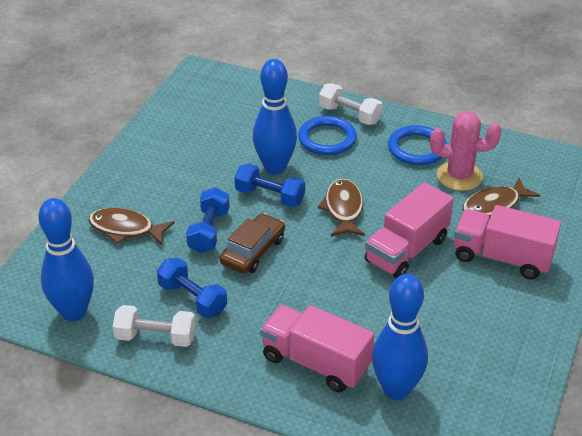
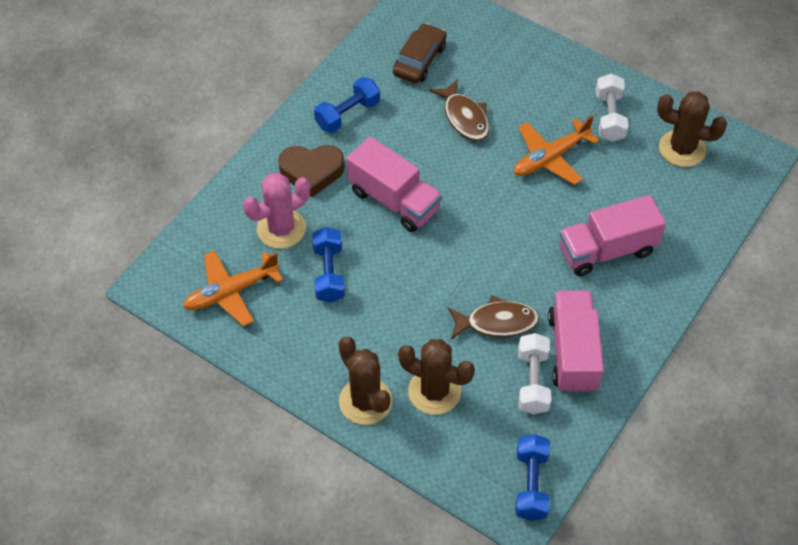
blue bowling pin: 3 -> 0
blue ring: 2 -> 0
brown cactus: 0 -> 3
brown fish: 3 -> 2
brown heart: 0 -> 1
orange plane: 0 -> 2

